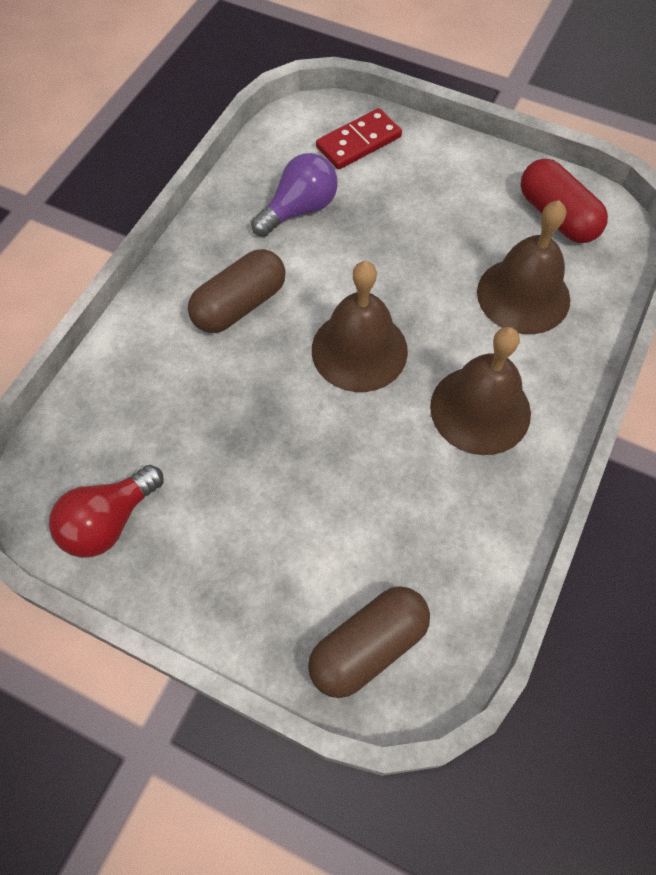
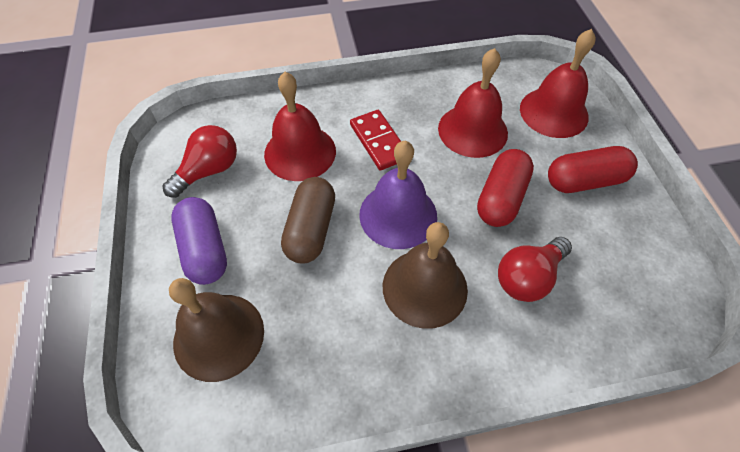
brown bell: 3 -> 2
brown capsule: 2 -> 1
purple bell: 0 -> 1
purple capsule: 0 -> 1
purple light bulb: 1 -> 0
red bell: 0 -> 3
red capsule: 1 -> 2
red light bulb: 1 -> 2

